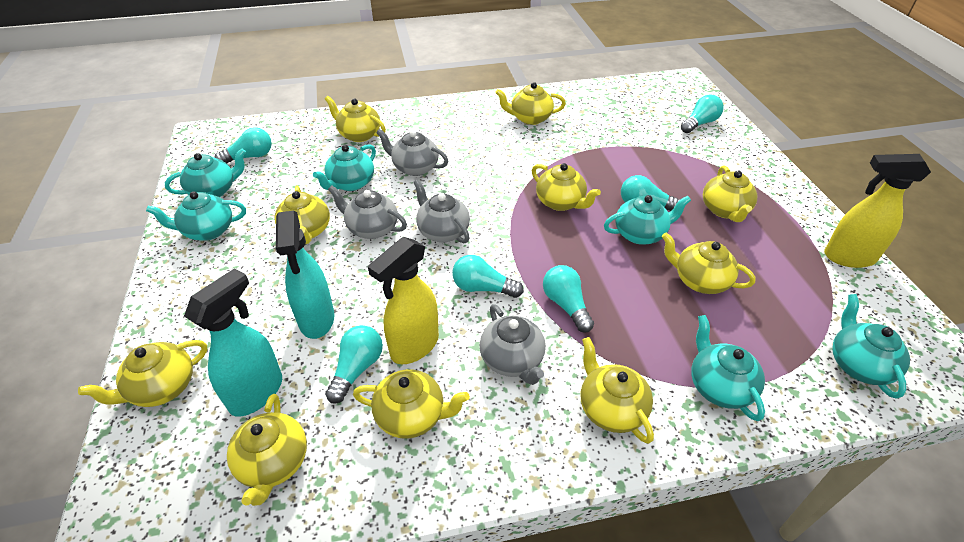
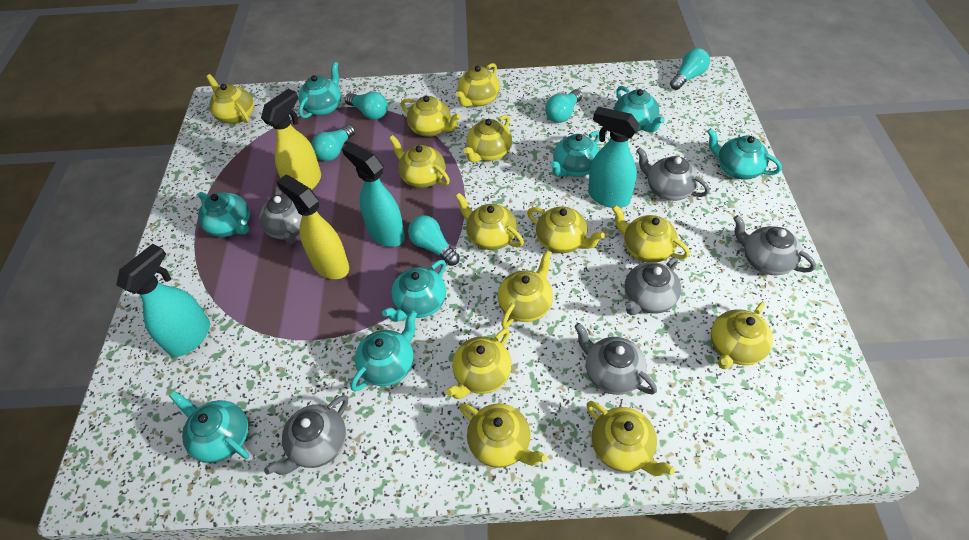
grey teapot: 4 -> 6
turquoise light bulb: 6 -> 5
turquoise spray bottle: 2 -> 3
turquoise teapot: 6 -> 8
yellow teapot: 10 -> 13

